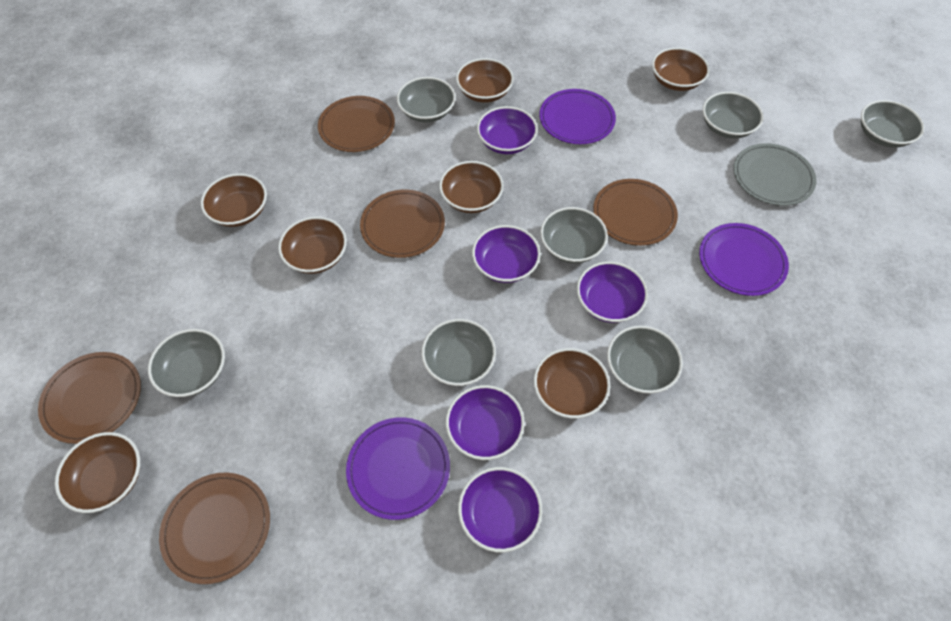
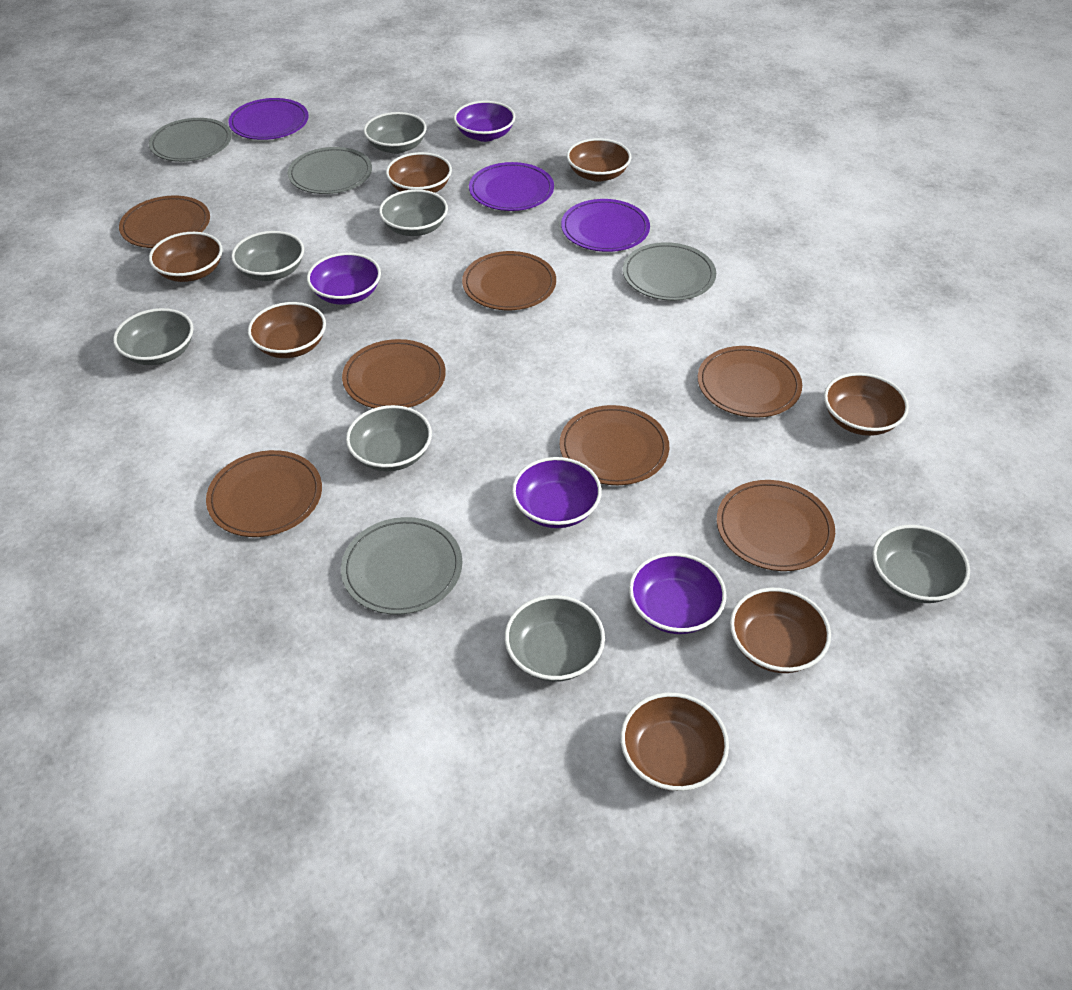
brown plate: 5 -> 7
grey plate: 1 -> 4
purple bowl: 5 -> 4

